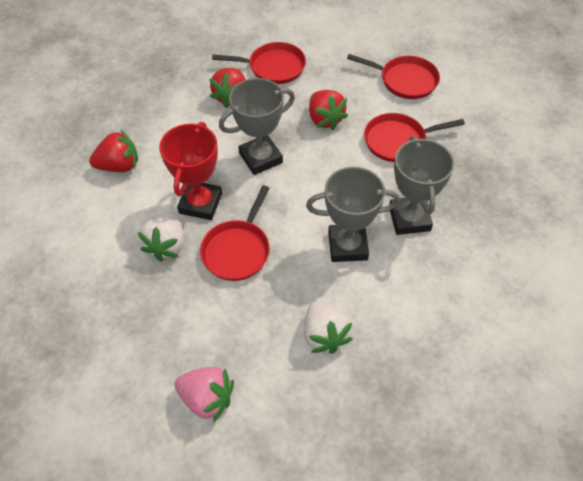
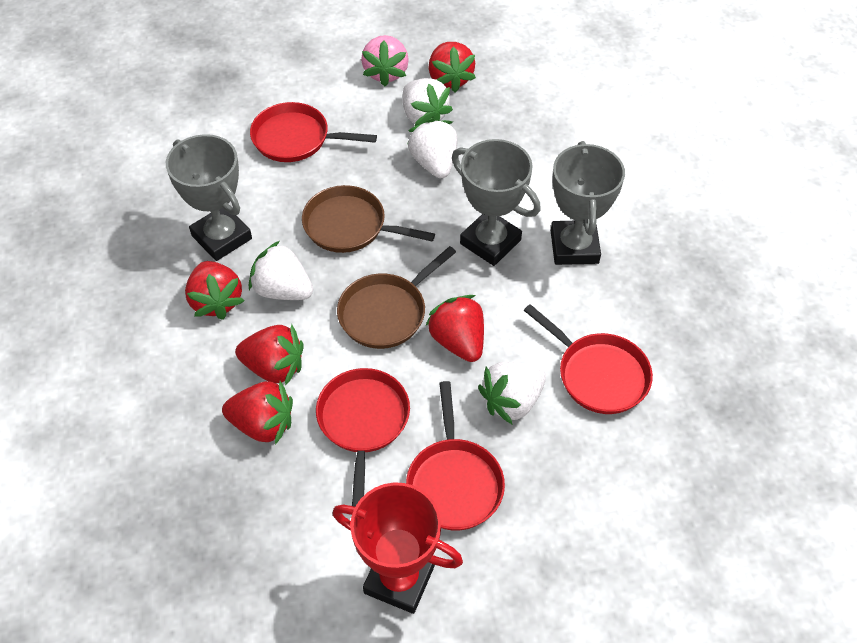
brown pan: 0 -> 2
red strawberry: 3 -> 5
white strawberry: 2 -> 4

